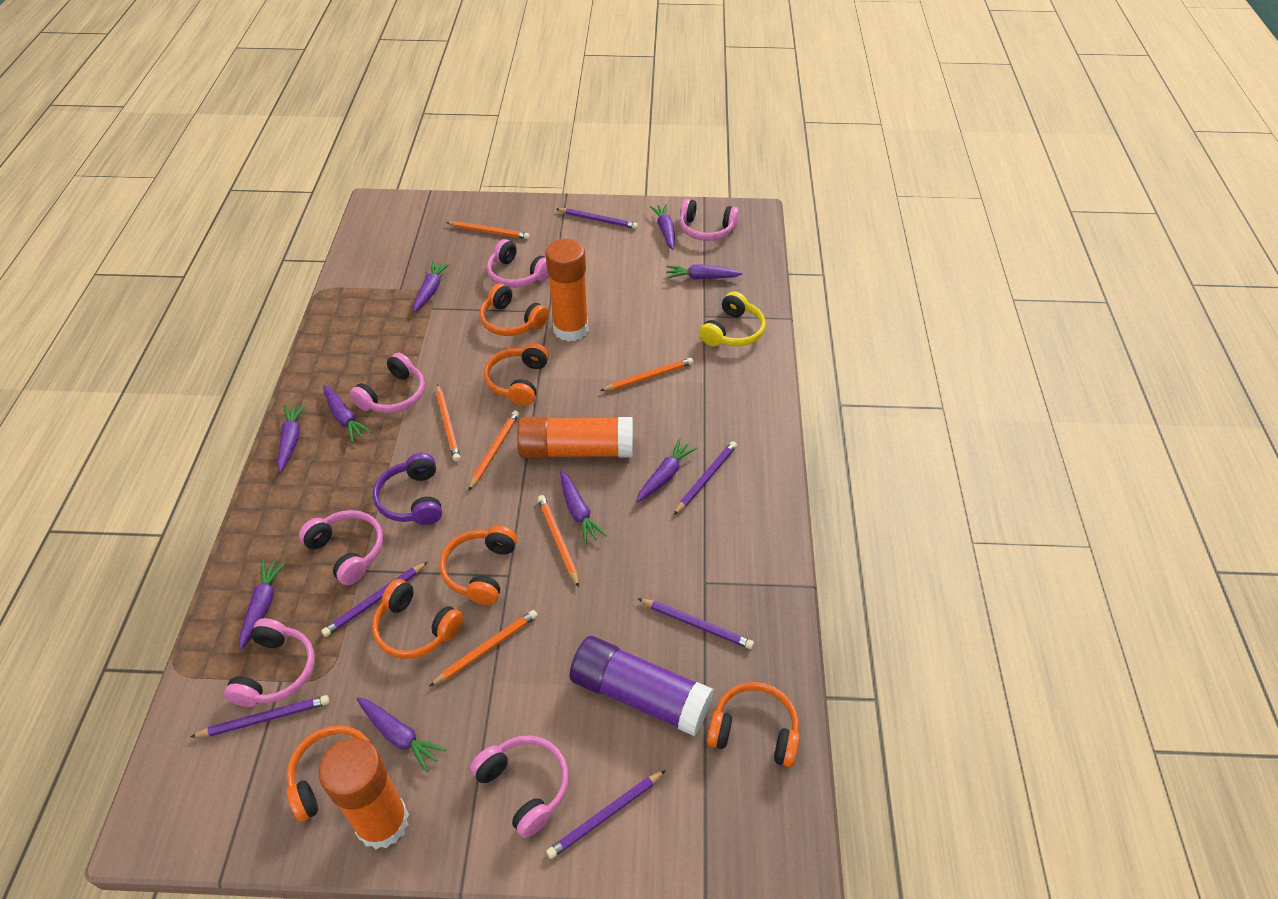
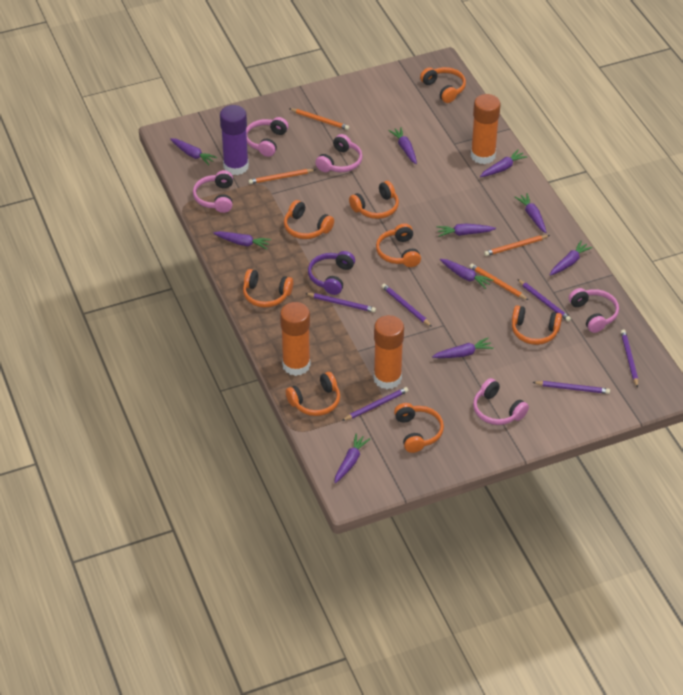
orange headphones: 6 -> 8
orange pencil: 6 -> 4
pink headphones: 6 -> 5
purple carrot: 9 -> 10
yellow headphones: 1 -> 0

